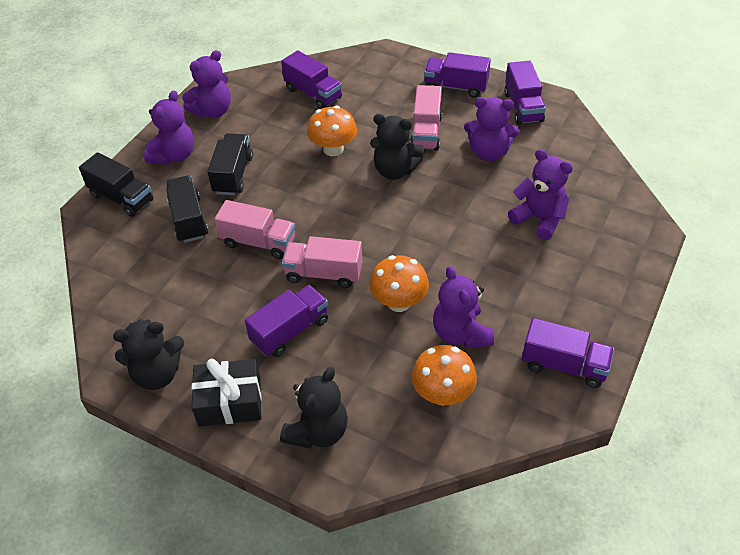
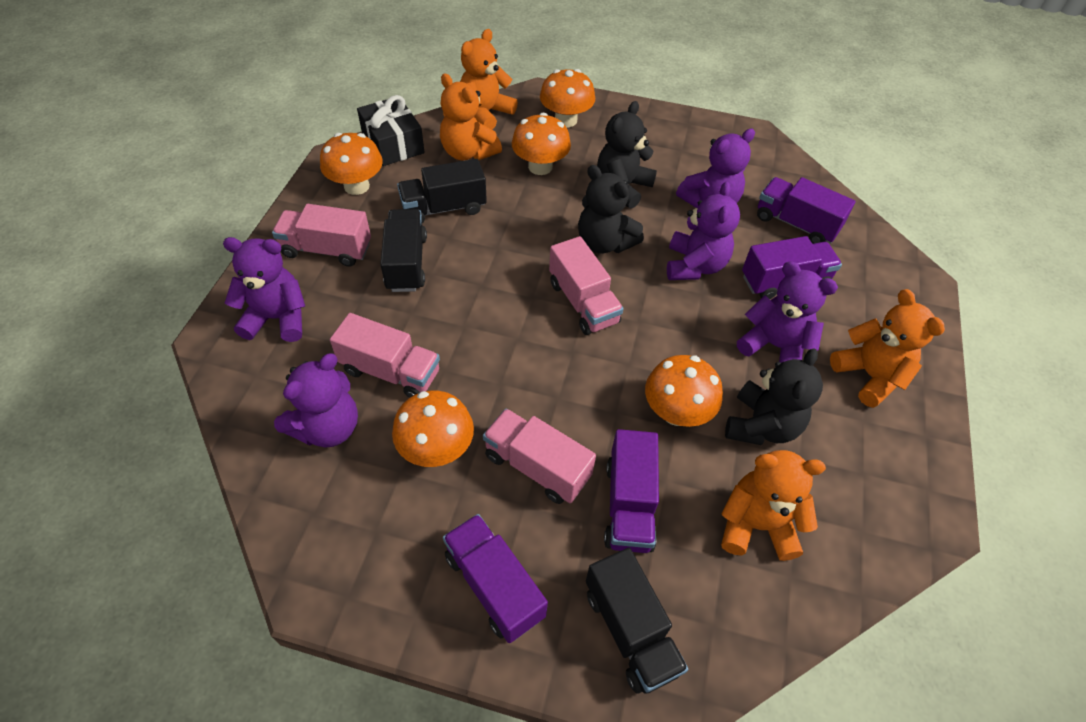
orange mushroom: 3 -> 5
orange teddy bear: 0 -> 4
pink truck: 3 -> 4
purple truck: 5 -> 4

